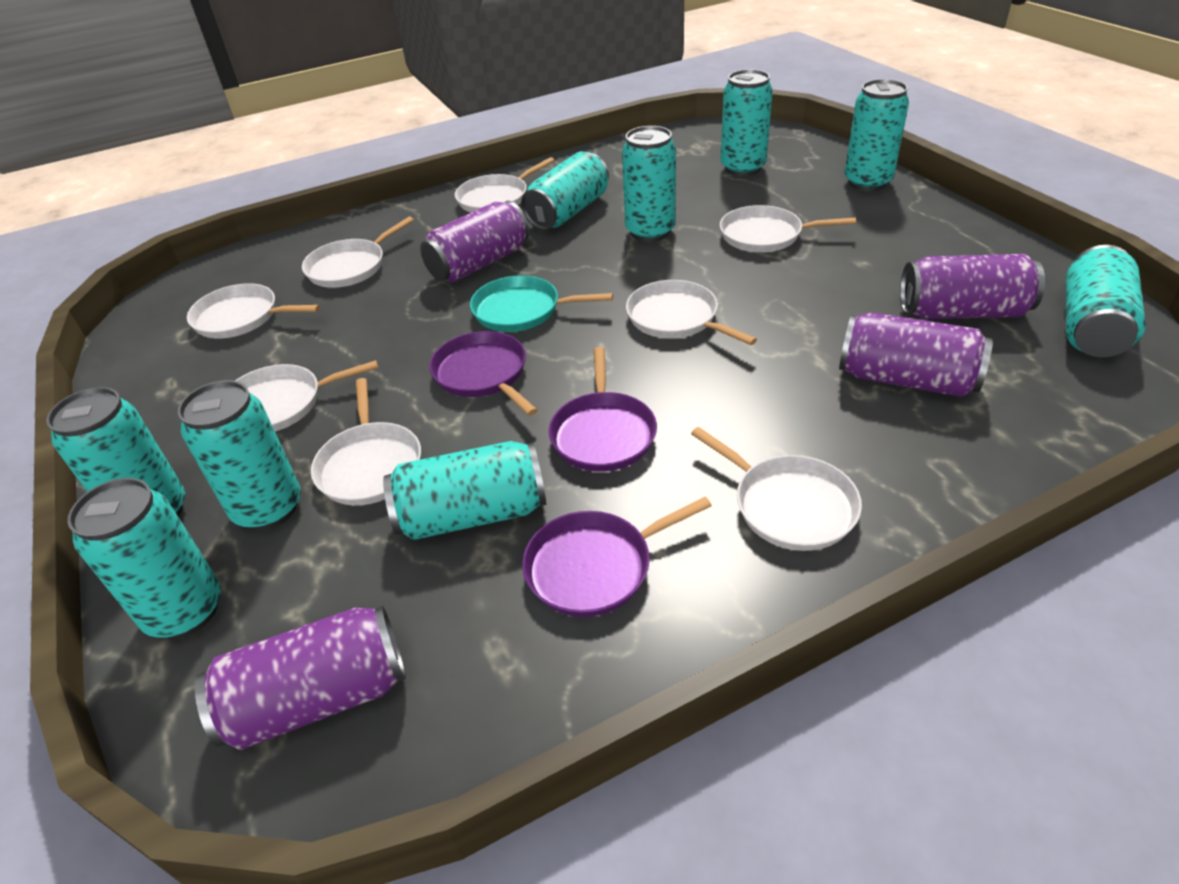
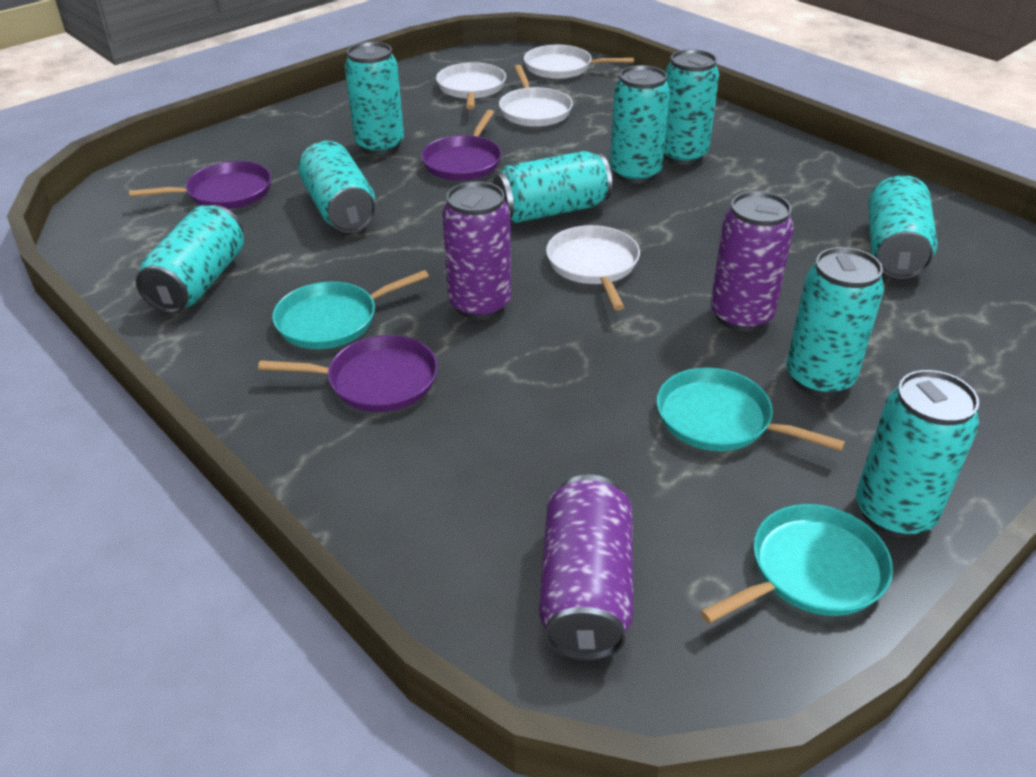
purple can: 4 -> 3
turquoise pan: 1 -> 3
white pan: 8 -> 4

